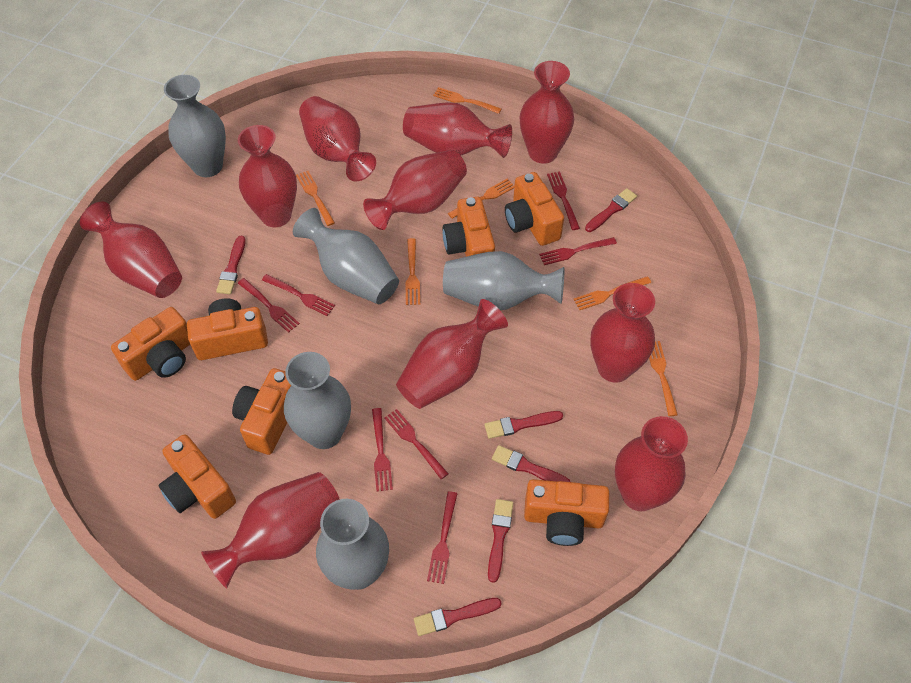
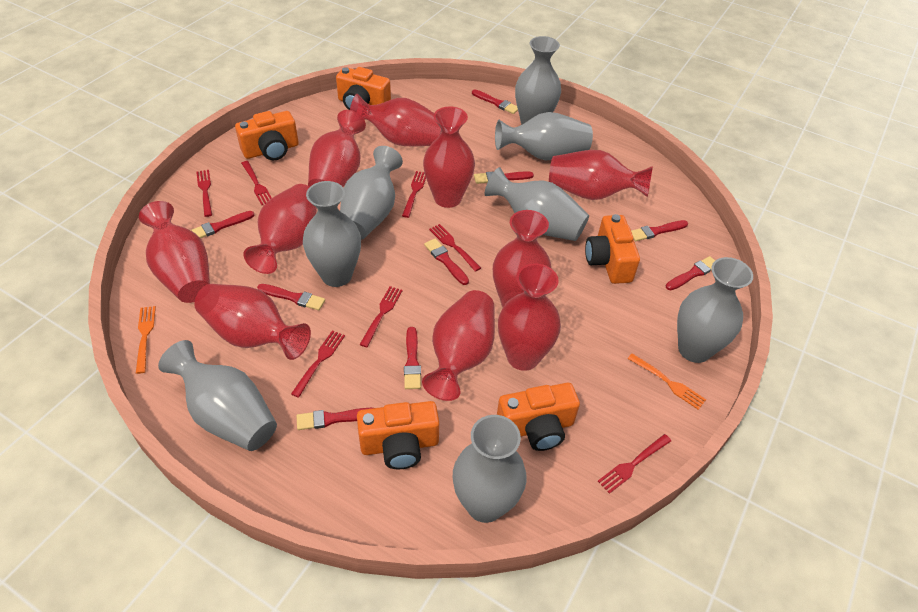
grey vase: 5 -> 8
orange camera: 7 -> 5
orange fork: 6 -> 2
red brush: 6 -> 9

